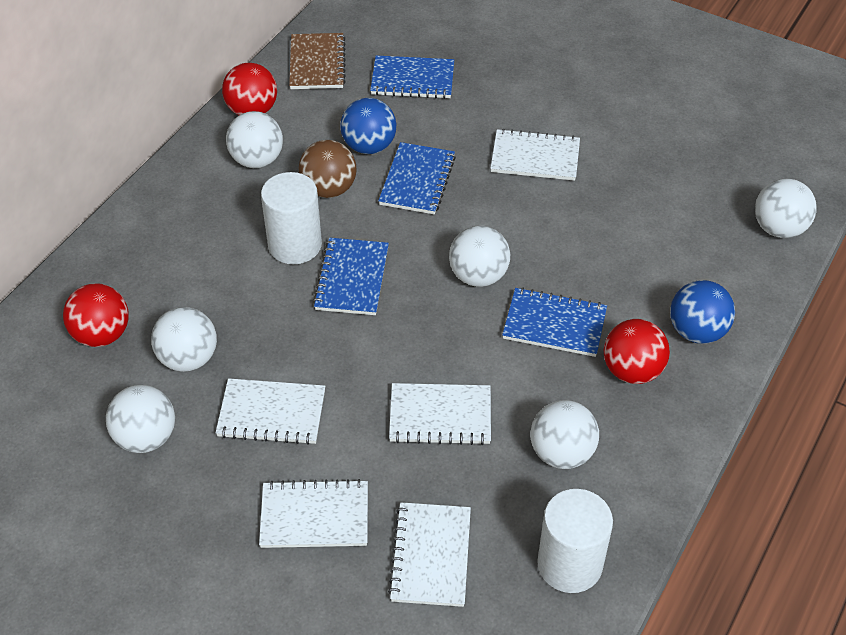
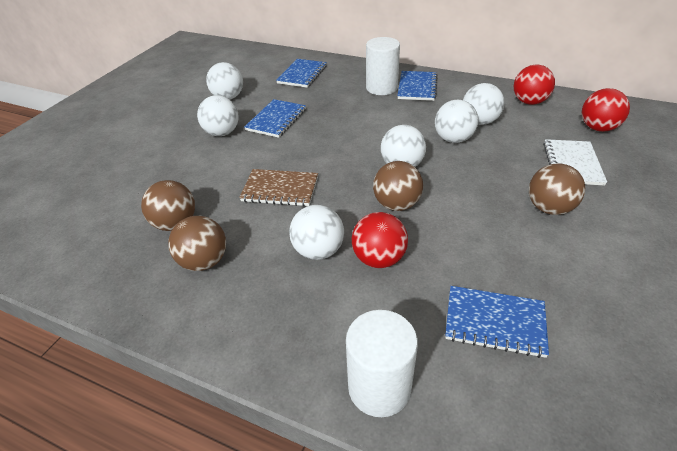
blue ball: 2 -> 0
brown ball: 1 -> 4
white notebook: 5 -> 1

